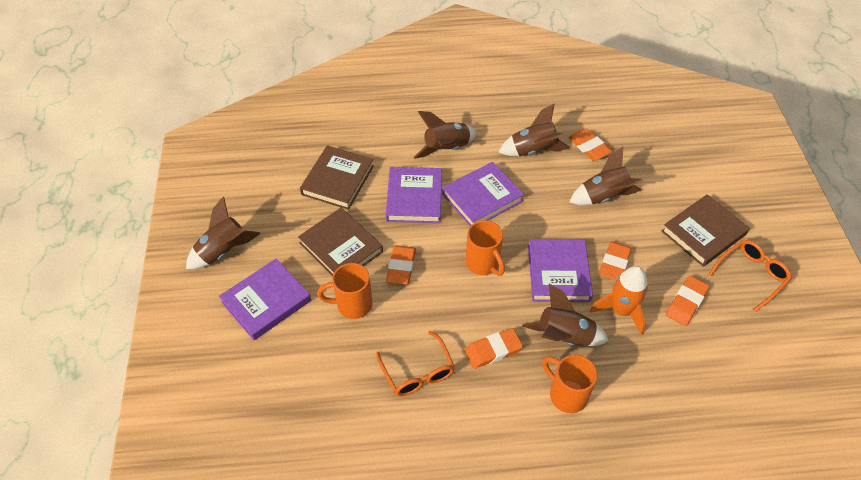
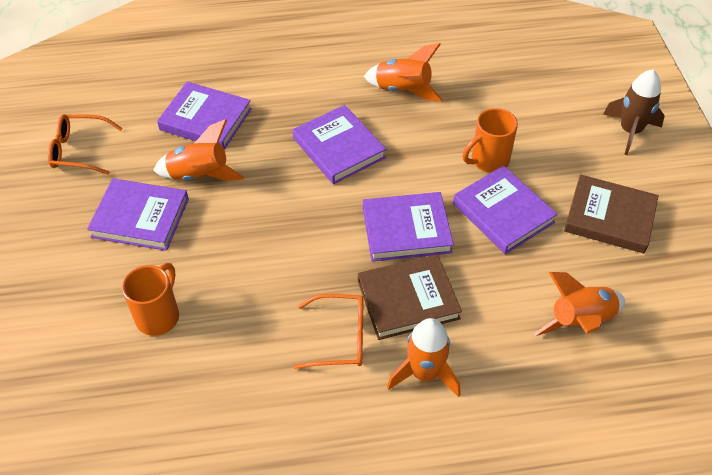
brown book: 3 -> 2
brown rocket: 5 -> 1
orange eraser: 5 -> 0
orange mug: 3 -> 2
orange rocket: 1 -> 4
purple book: 4 -> 5

